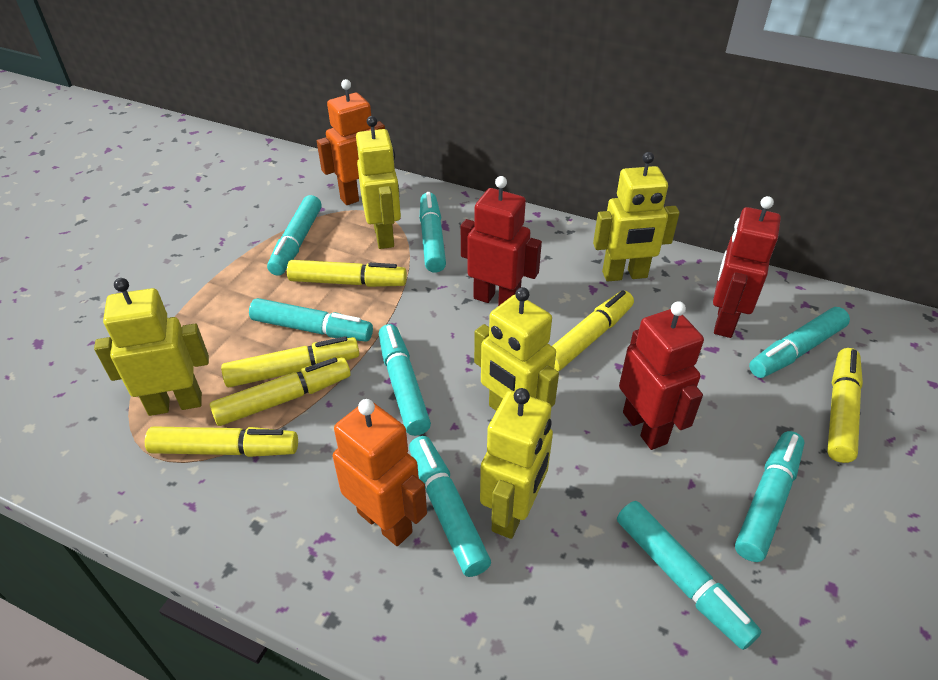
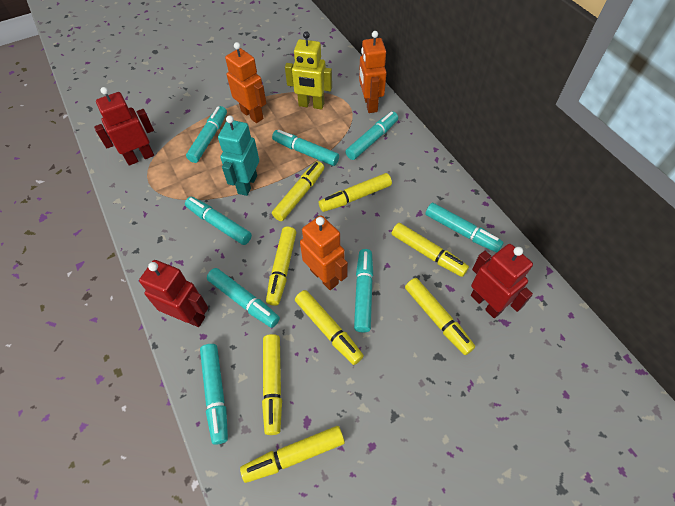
orange robot: 2 -> 3
turquoise robot: 0 -> 1
yellow marker: 6 -> 8
yellow robot: 5 -> 1

